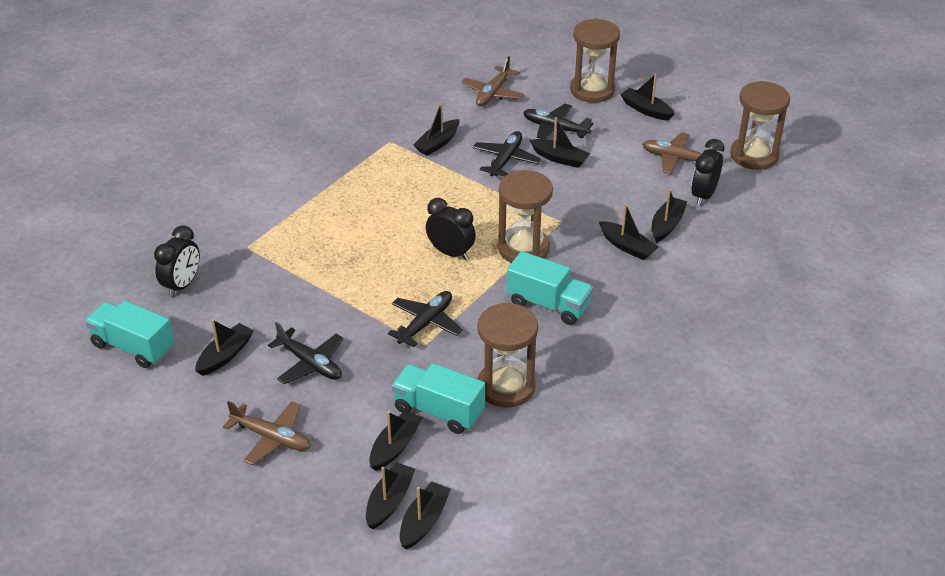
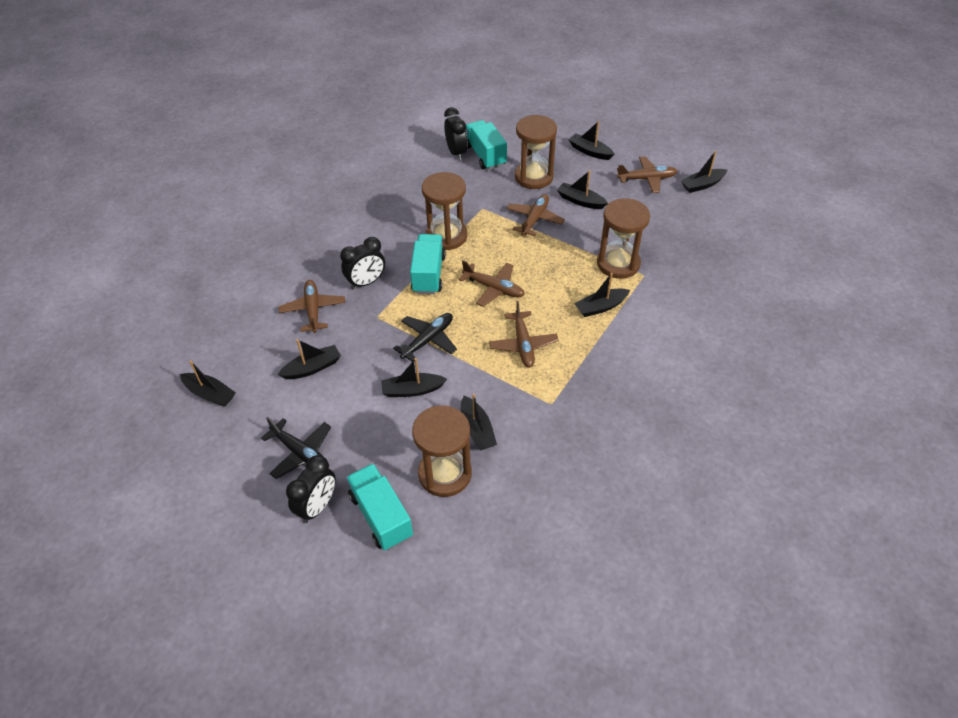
black boat: 9 -> 8
black plane: 4 -> 2
brown plane: 3 -> 5

